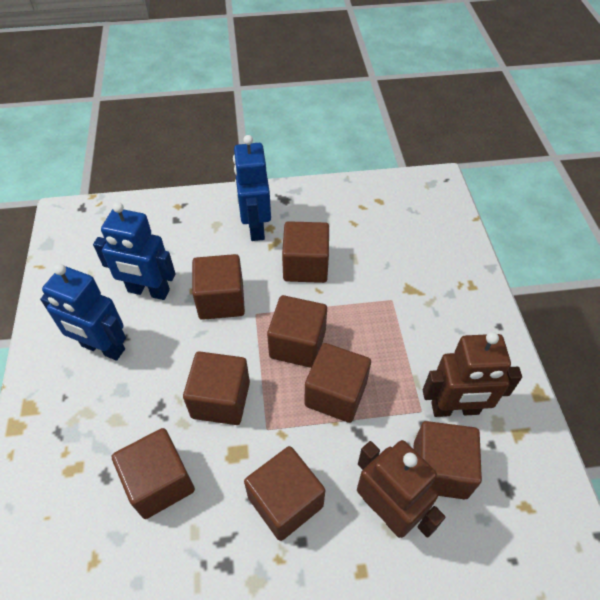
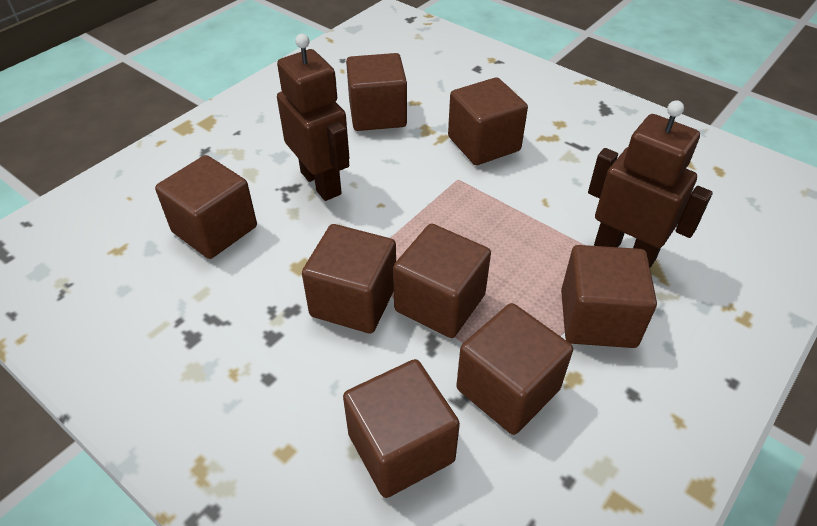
blue robot: 3 -> 0

